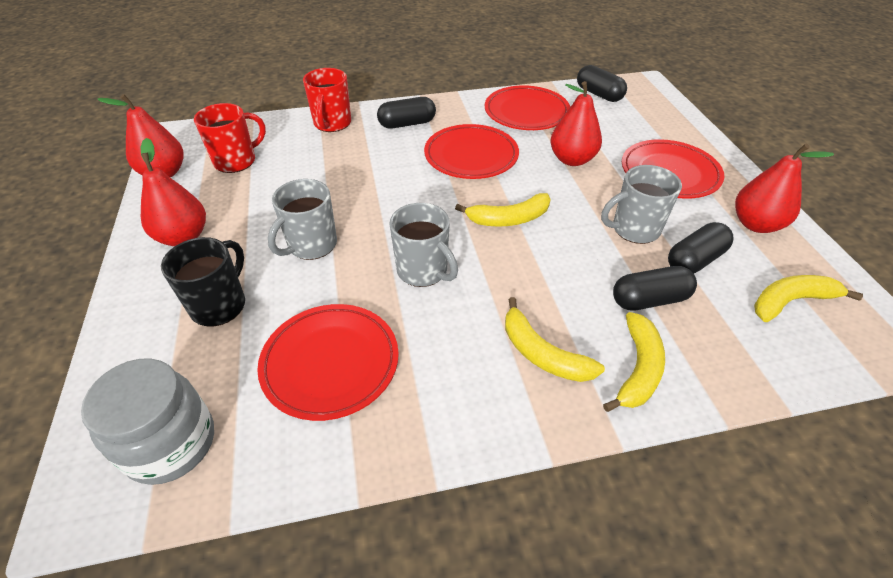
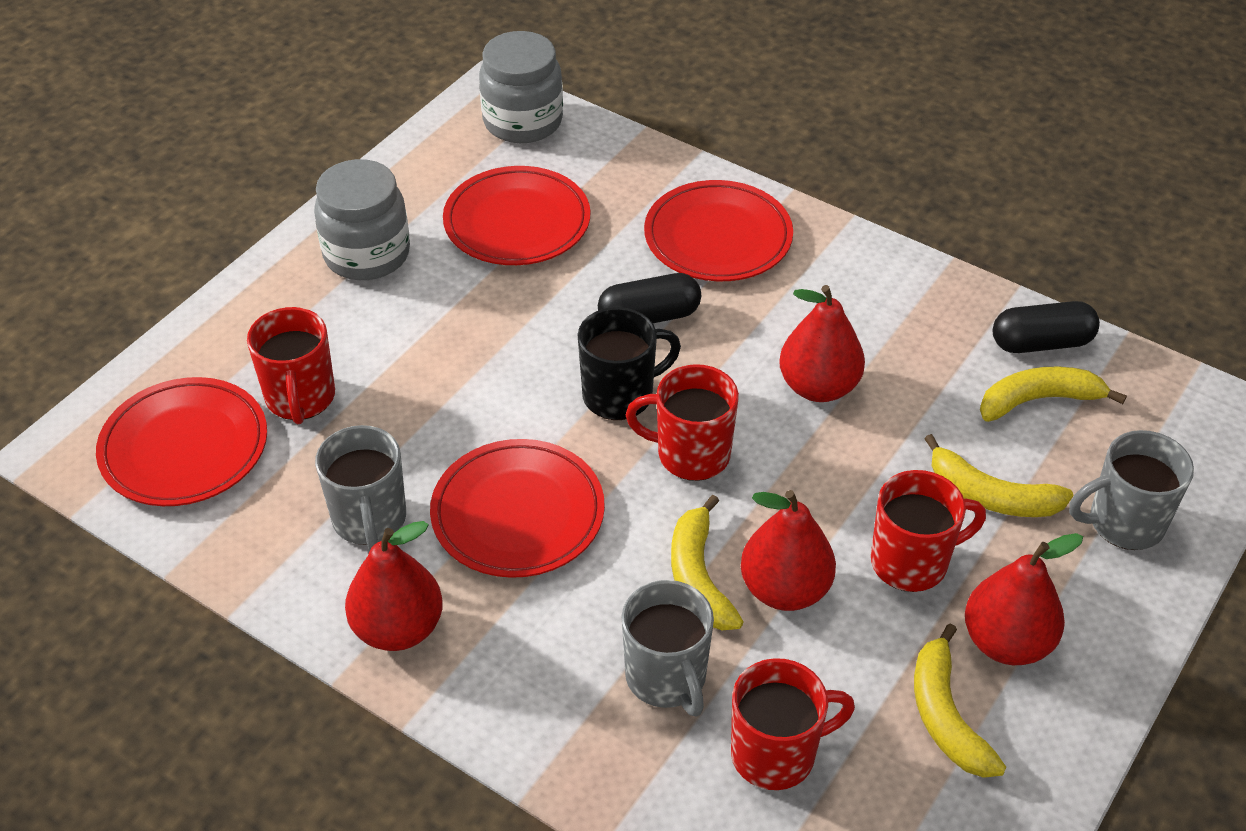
black capsule: 4 -> 2
grey jar: 1 -> 2
red mug: 2 -> 4

